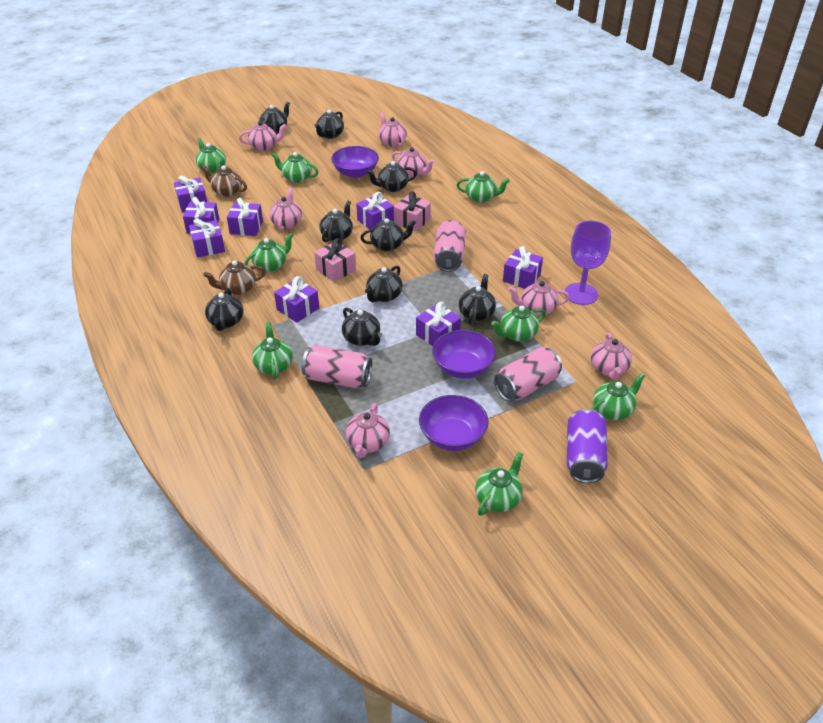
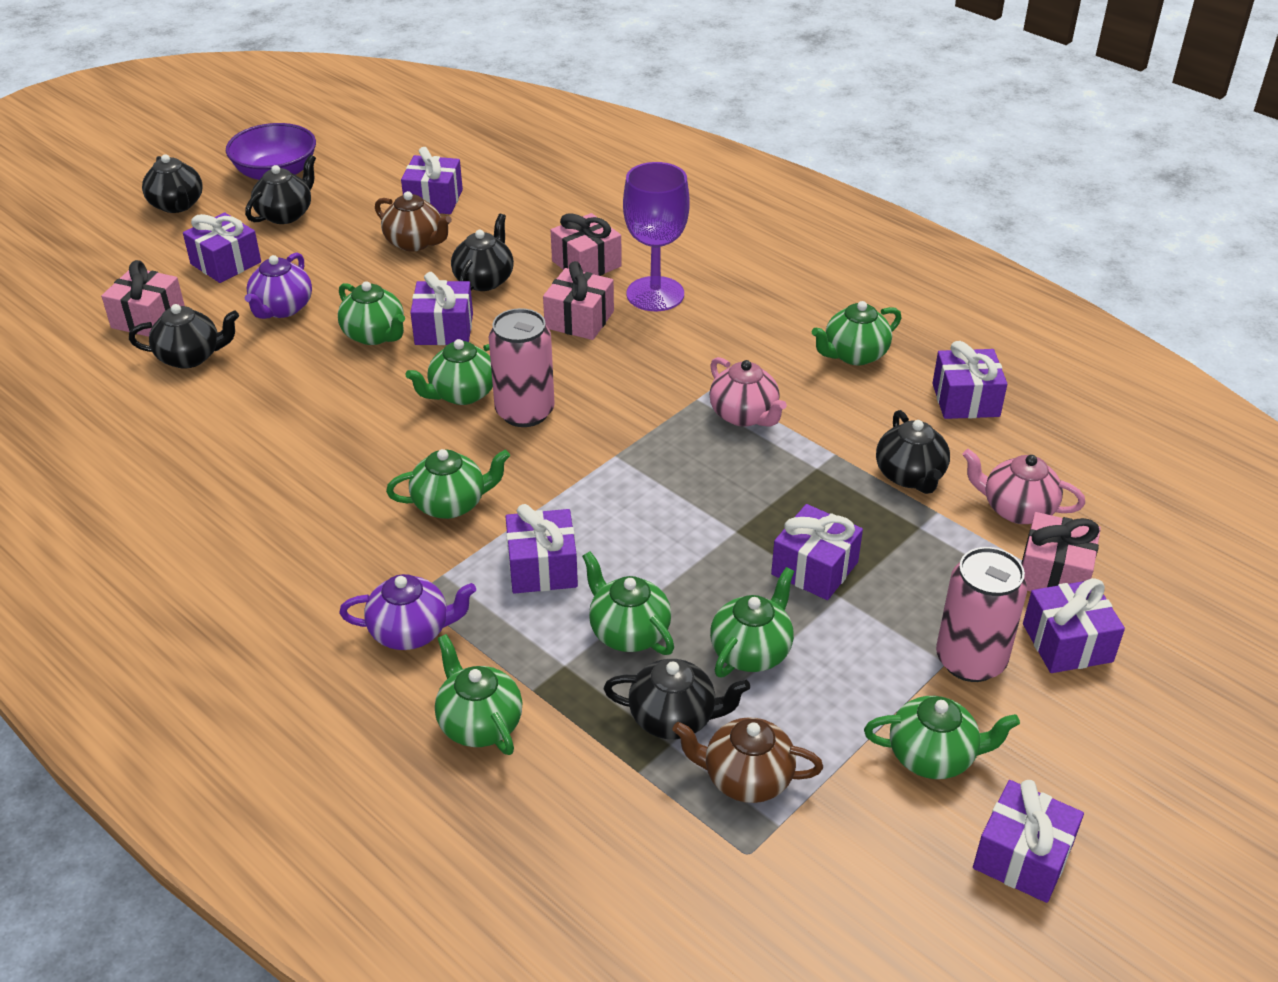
black teapot: 9 -> 6
pink can: 3 -> 2
pink gift: 2 -> 4
pink teapot: 7 -> 2
purple bowl: 3 -> 1
purple can: 1 -> 0
purple teapot: 0 -> 2

